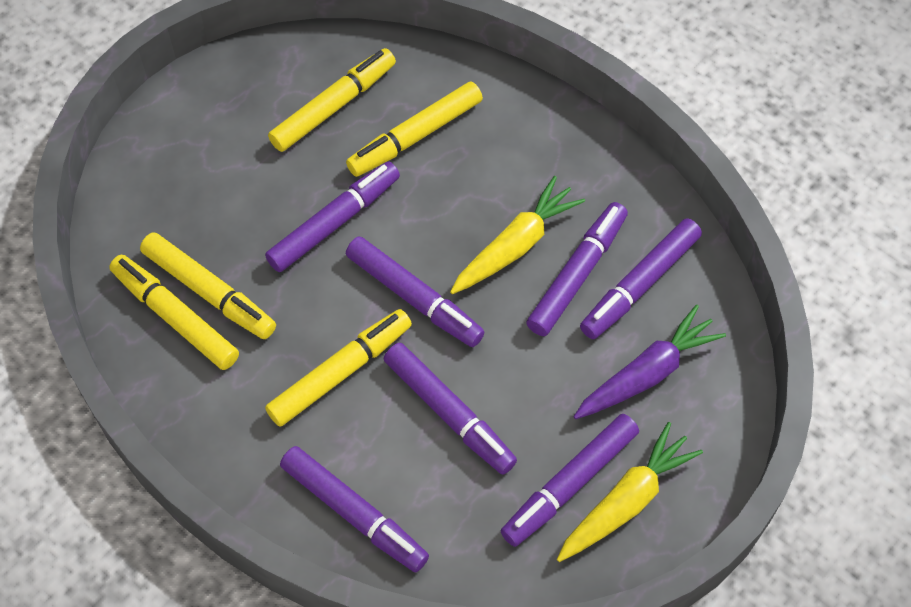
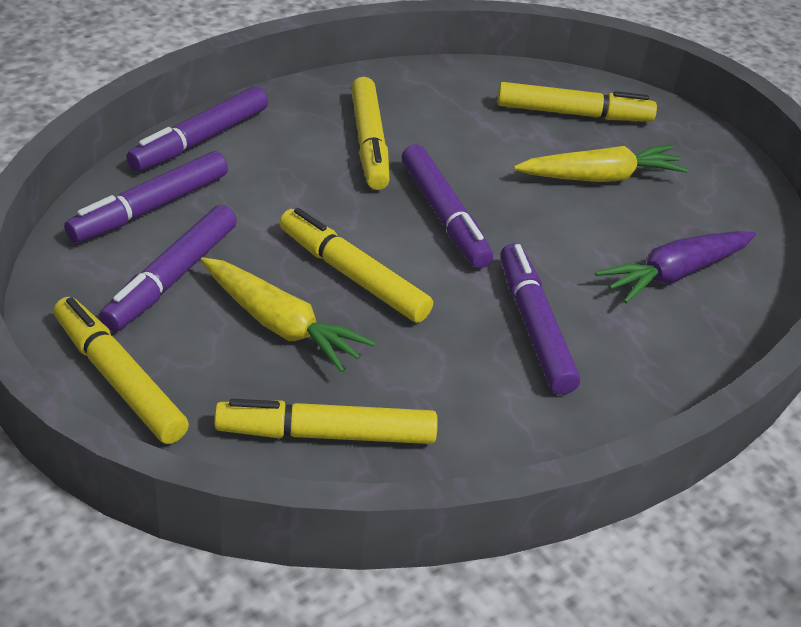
purple marker: 7 -> 5

